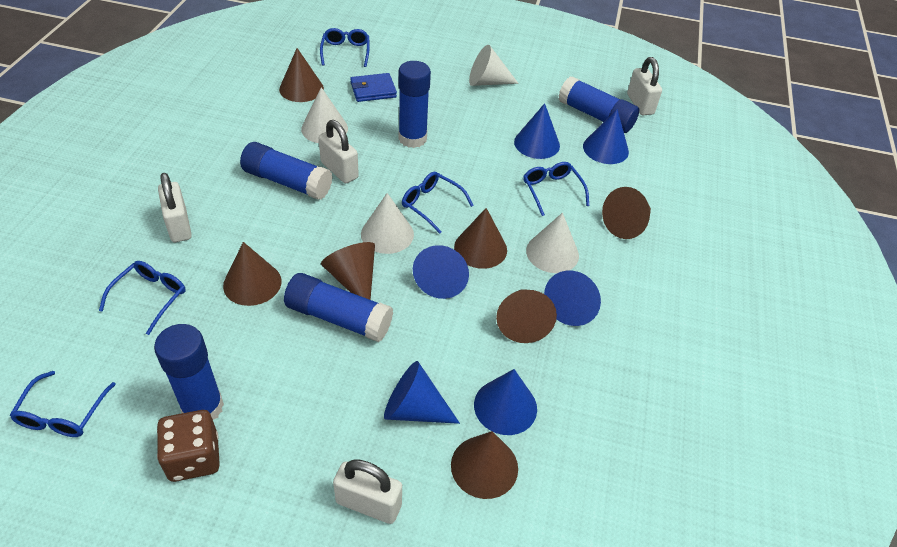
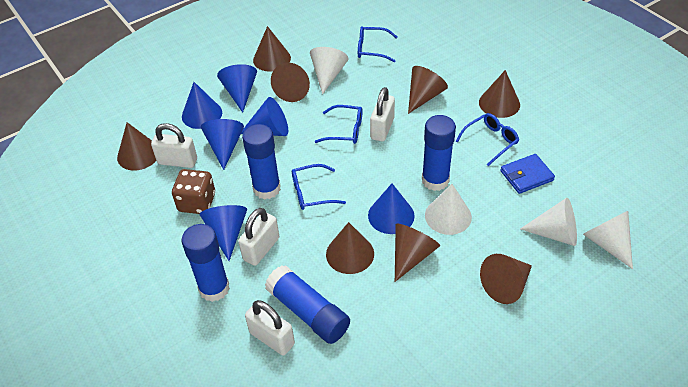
blue glasses: 5 -> 4
blue glue stick: 5 -> 4
brown cone: 7 -> 8

